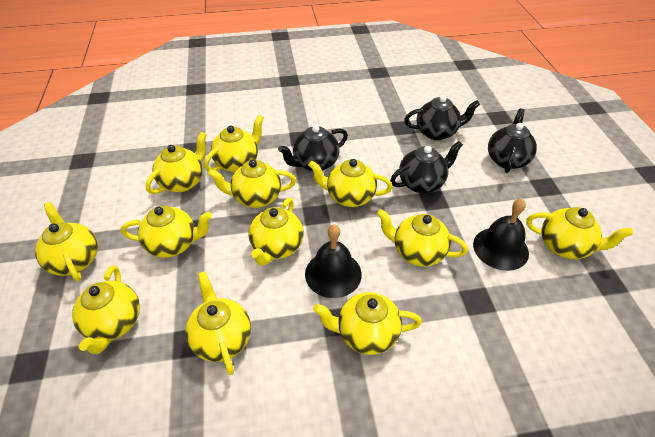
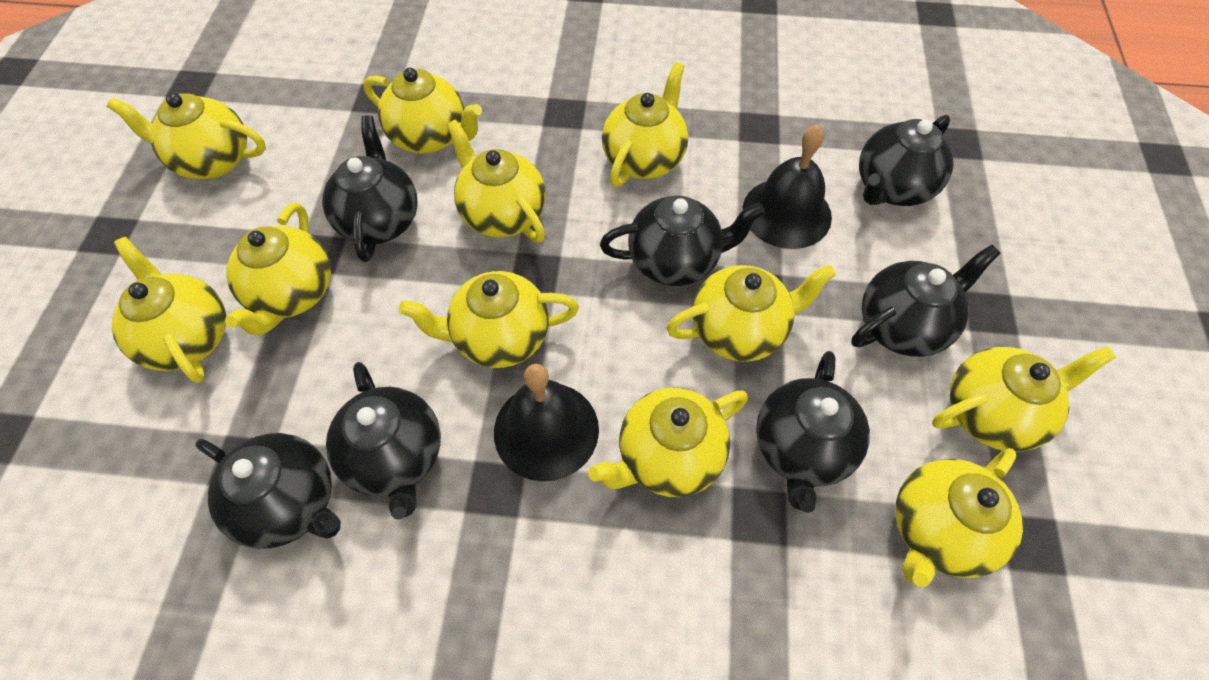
black teapot: 4 -> 7
yellow teapot: 12 -> 11

